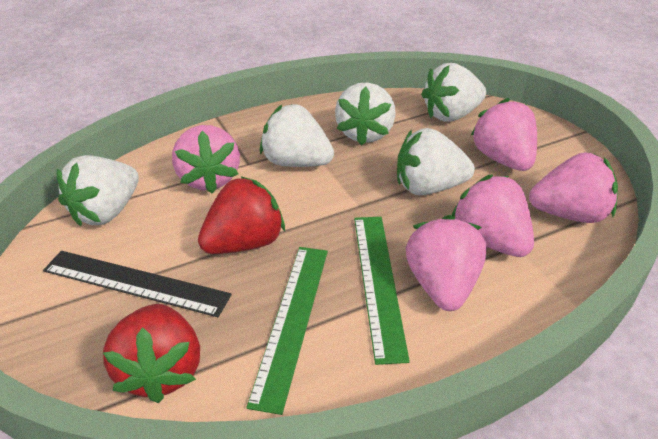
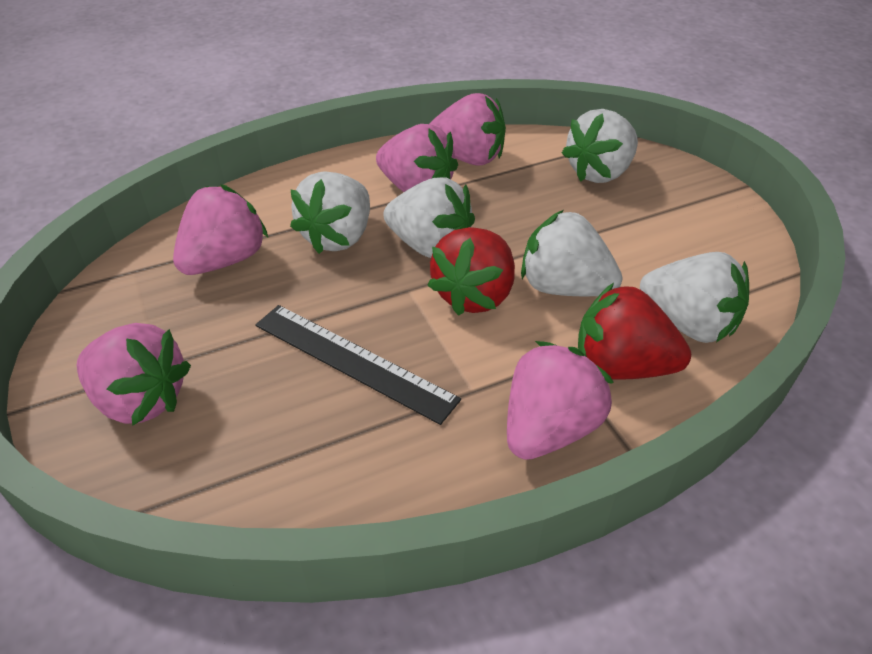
green ruler: 2 -> 0

